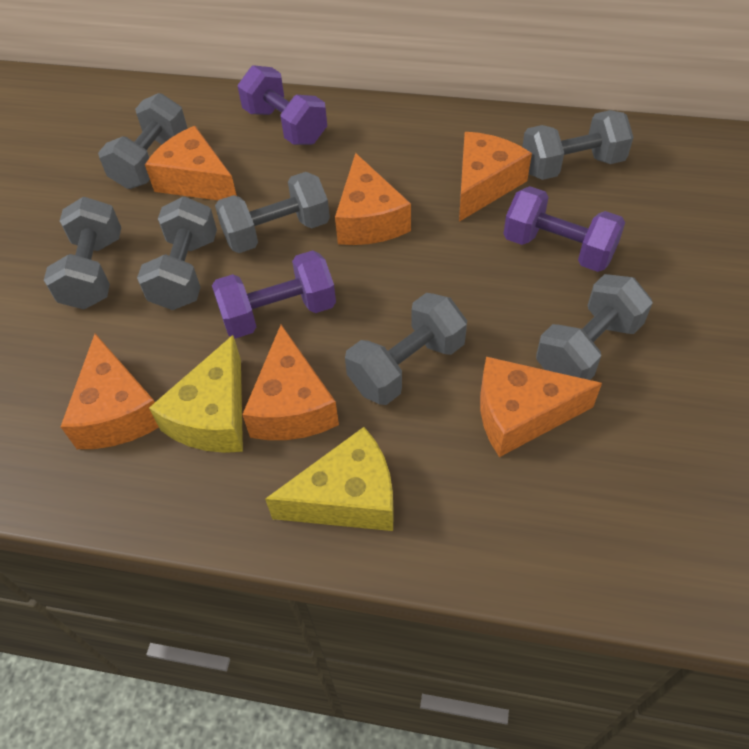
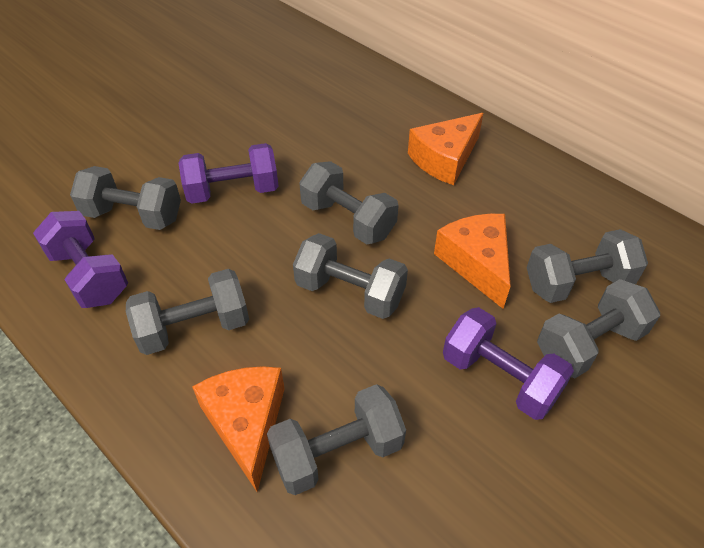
orange cheese: 6 -> 3
yellow cheese: 2 -> 0

